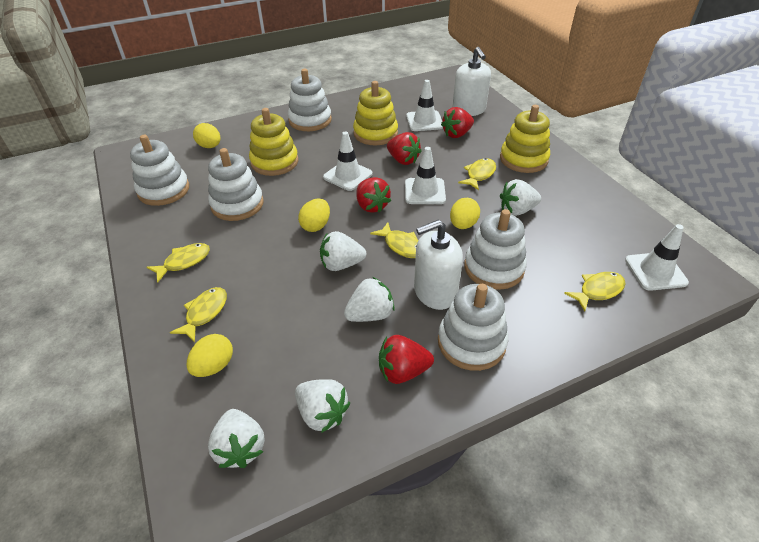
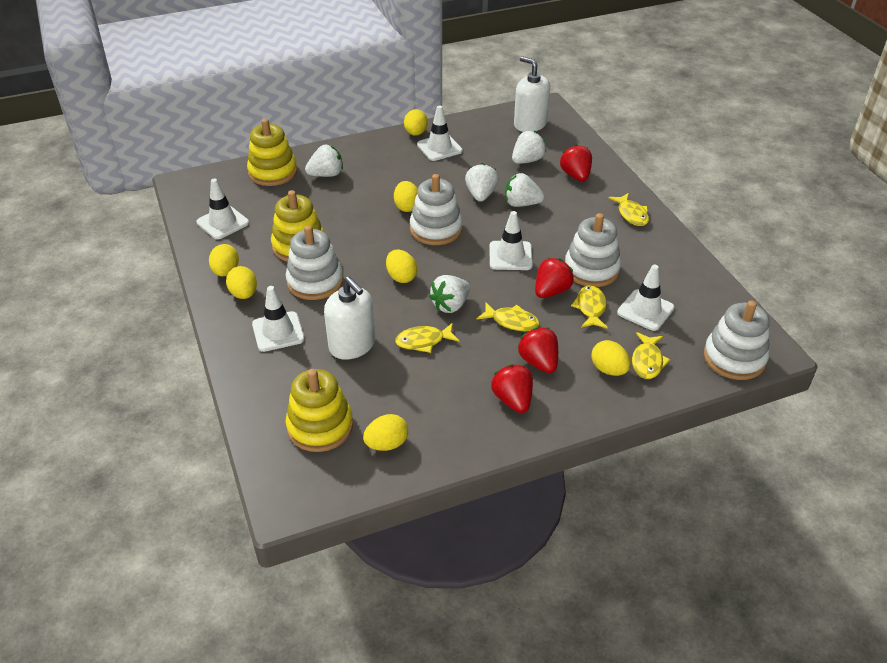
white stacking toy: 5 -> 4
white traffic cone: 4 -> 5
yellow egg: 4 -> 7

